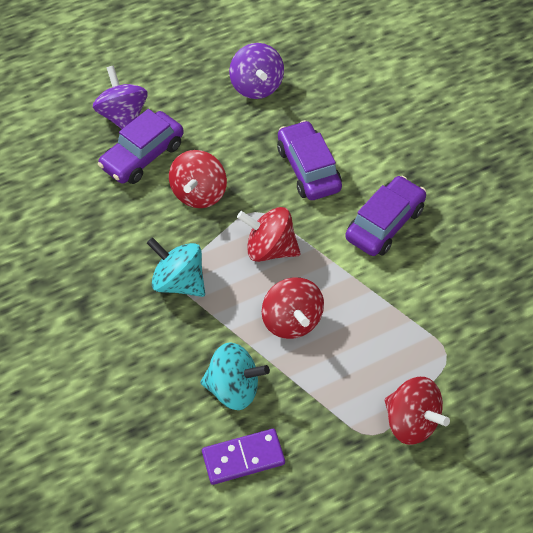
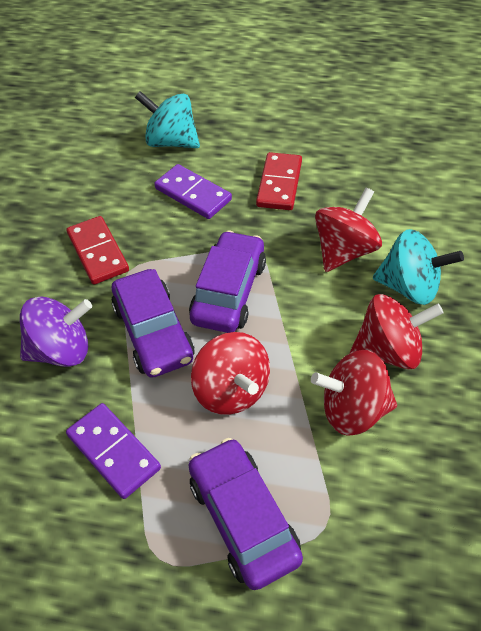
purple domino: 1 -> 2
purple spinning top: 2 -> 1
red domino: 0 -> 2

